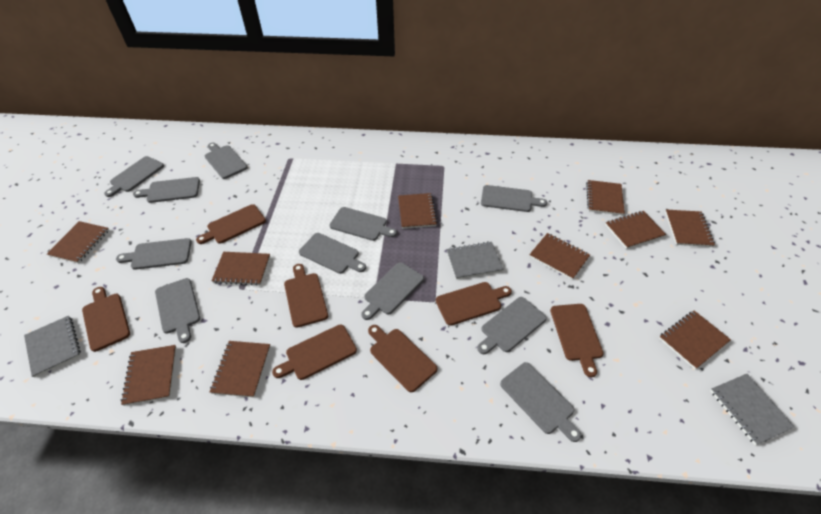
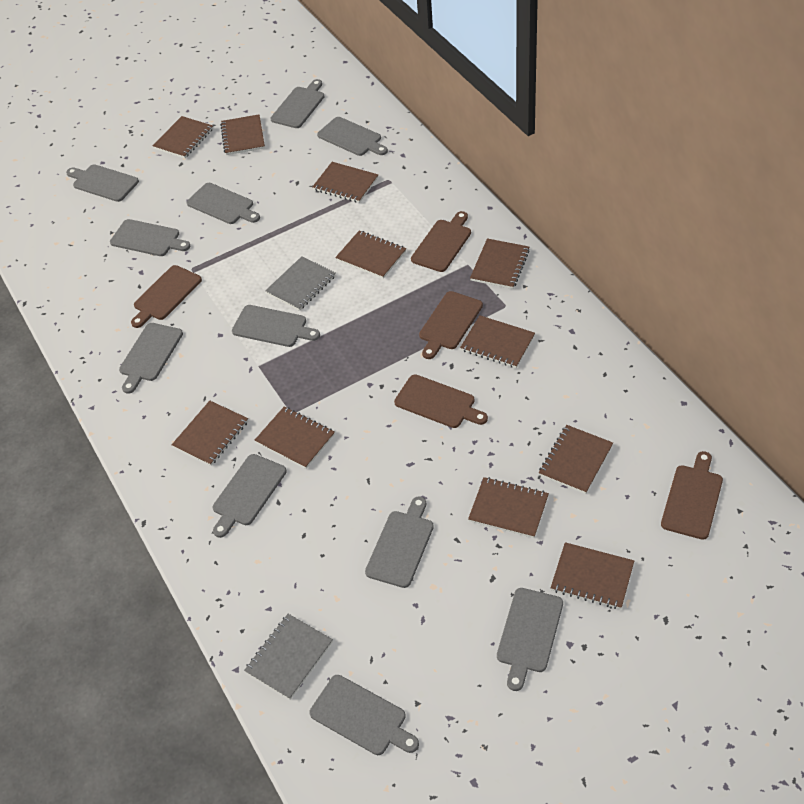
brown cutting board: 7 -> 5
brown notebook: 10 -> 11
grey notebook: 3 -> 2

